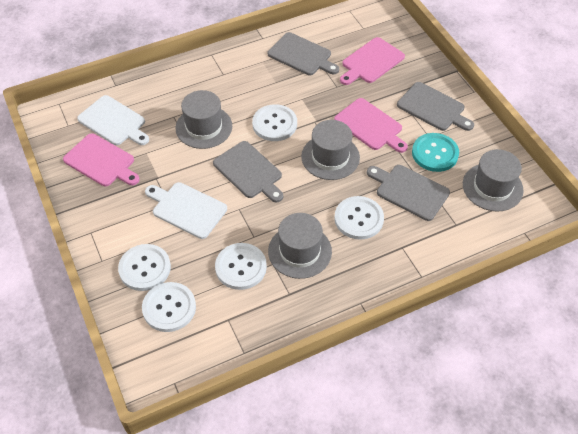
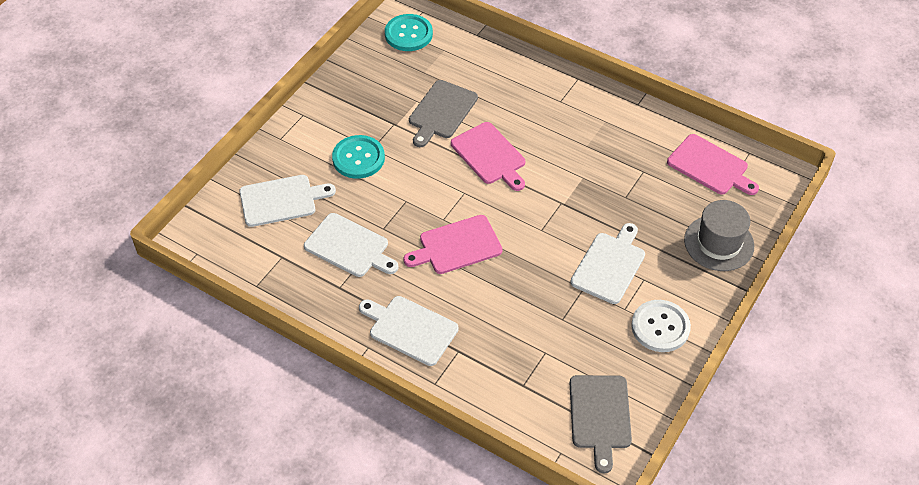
grey cutting board: 4 -> 2
grey hat: 4 -> 1
turquoise button: 1 -> 2
white button: 5 -> 1
white cutting board: 2 -> 4

